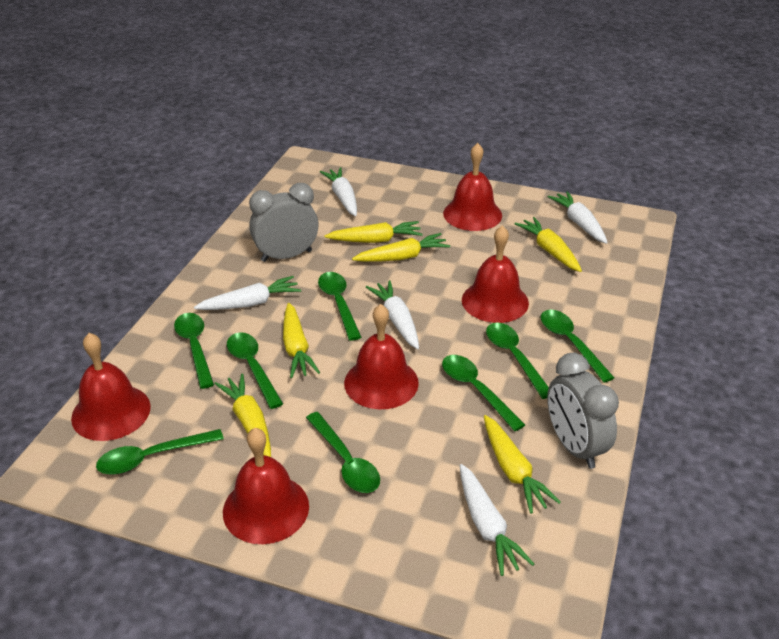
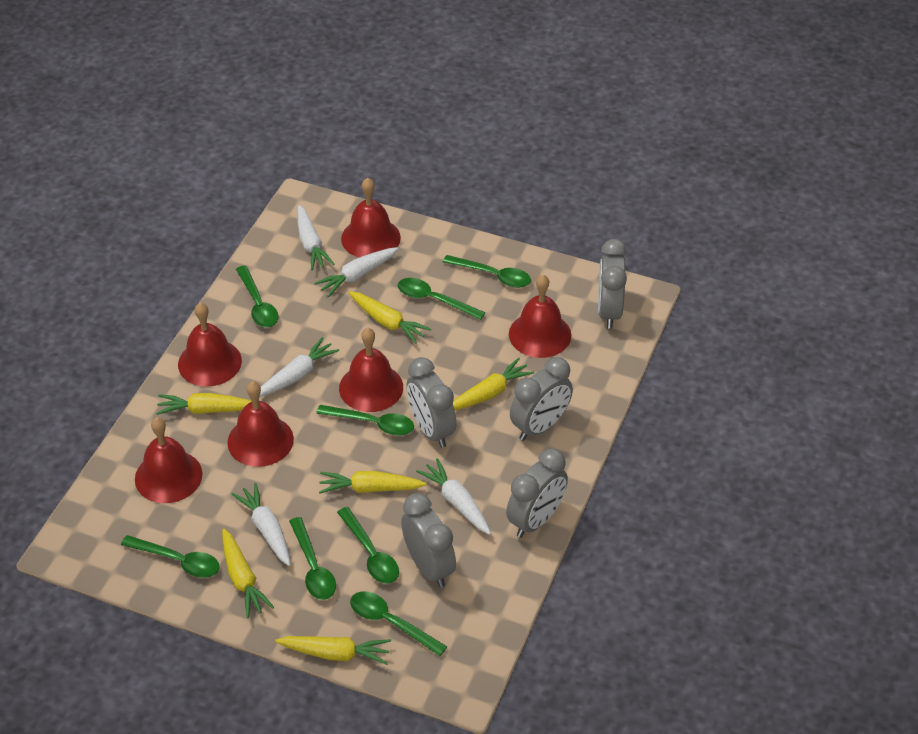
grey clock: 2 -> 5
red bell: 5 -> 6

